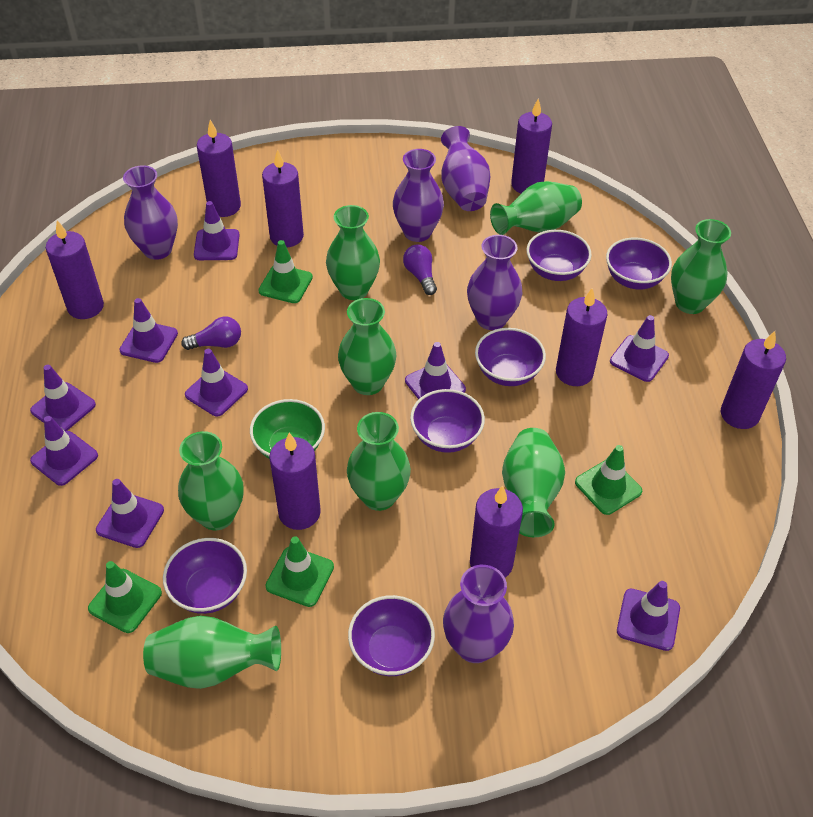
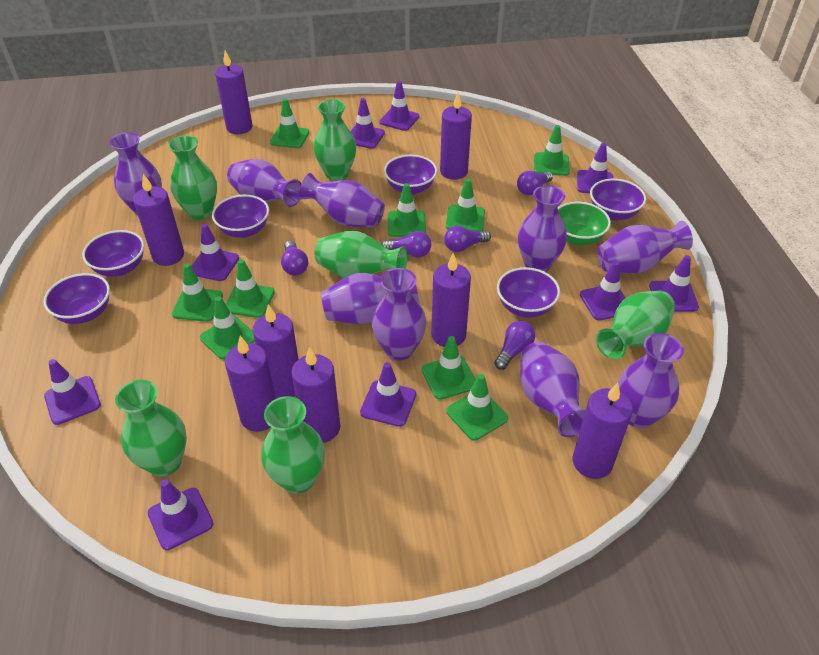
green traffic cone: 4 -> 9
green vase: 8 -> 6
purple light bulb: 2 -> 5
purple vase: 5 -> 9

